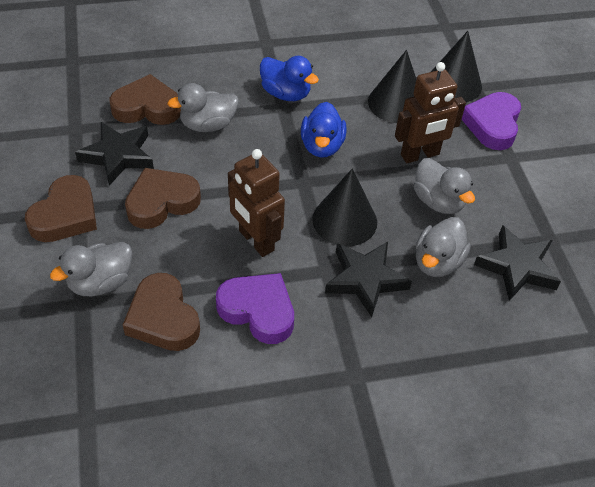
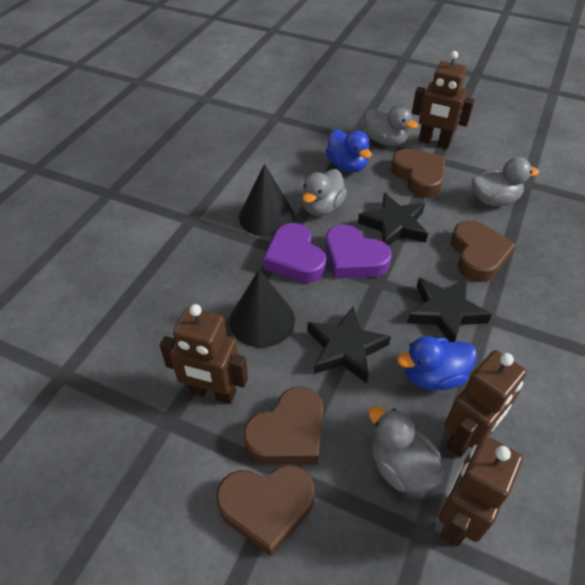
black cone: 3 -> 2
brown robot: 2 -> 4

